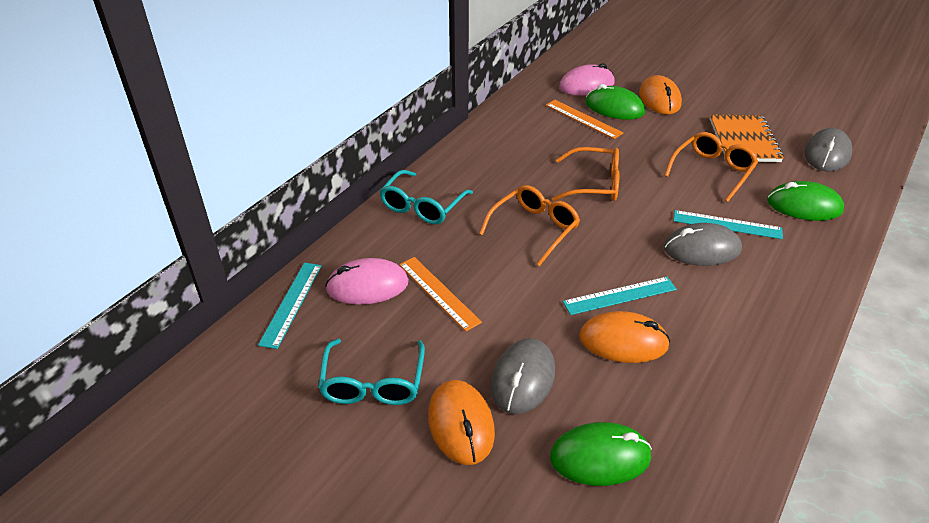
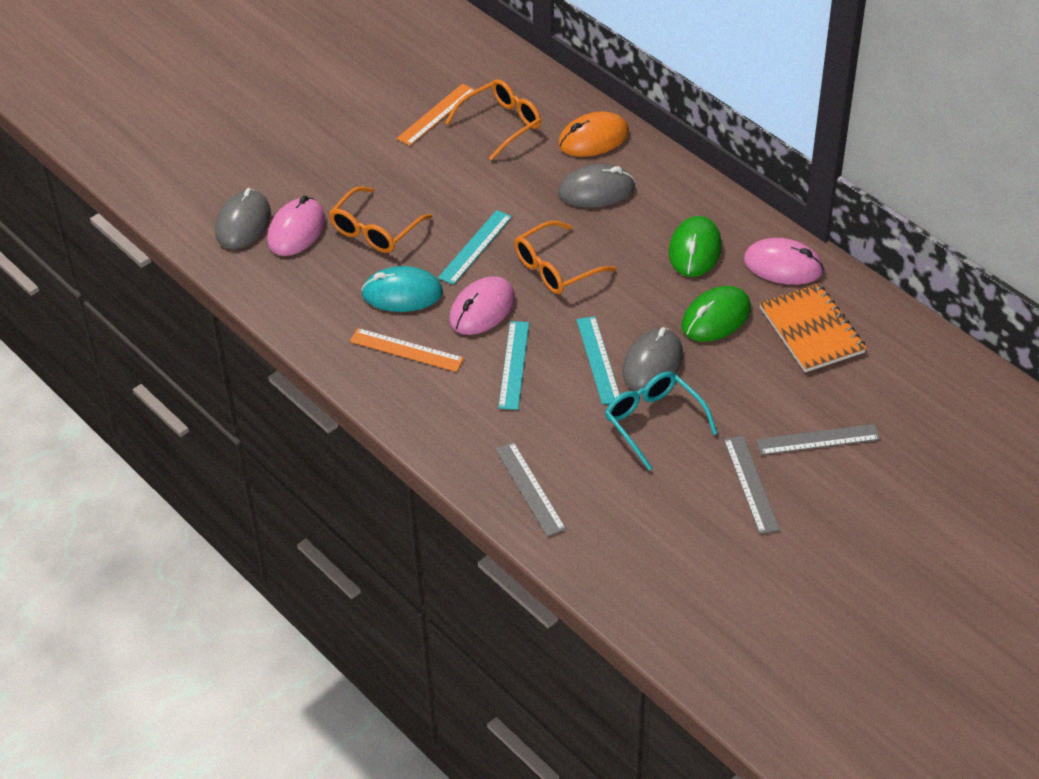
green mouse: 3 -> 2
grey ruler: 0 -> 3
orange mouse: 3 -> 1
pink mouse: 2 -> 3
turquoise glasses: 2 -> 1
turquoise mouse: 0 -> 1

